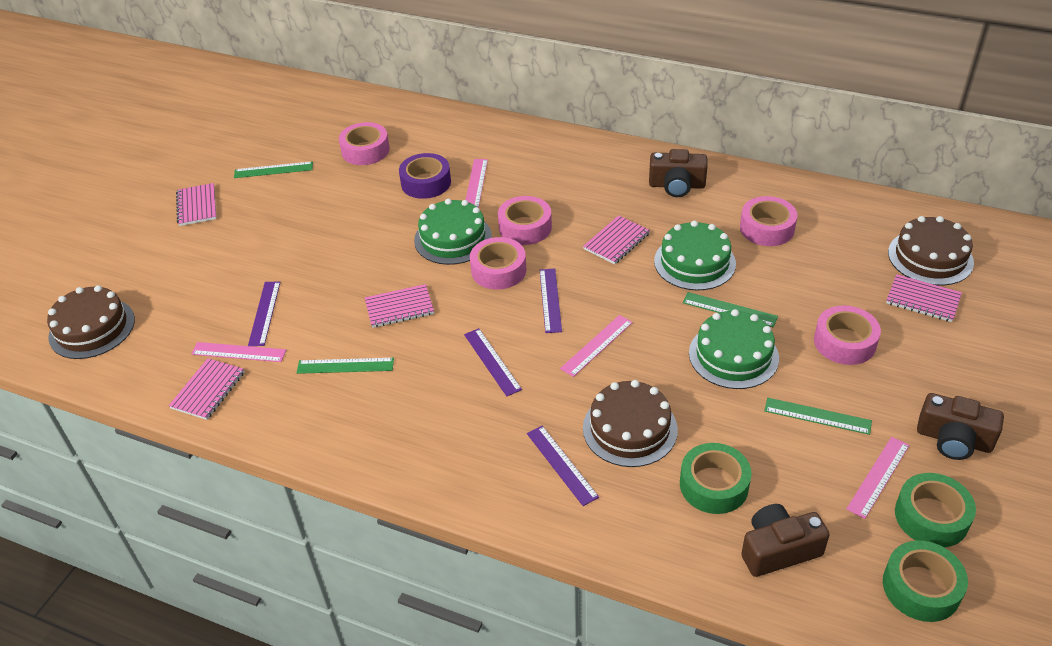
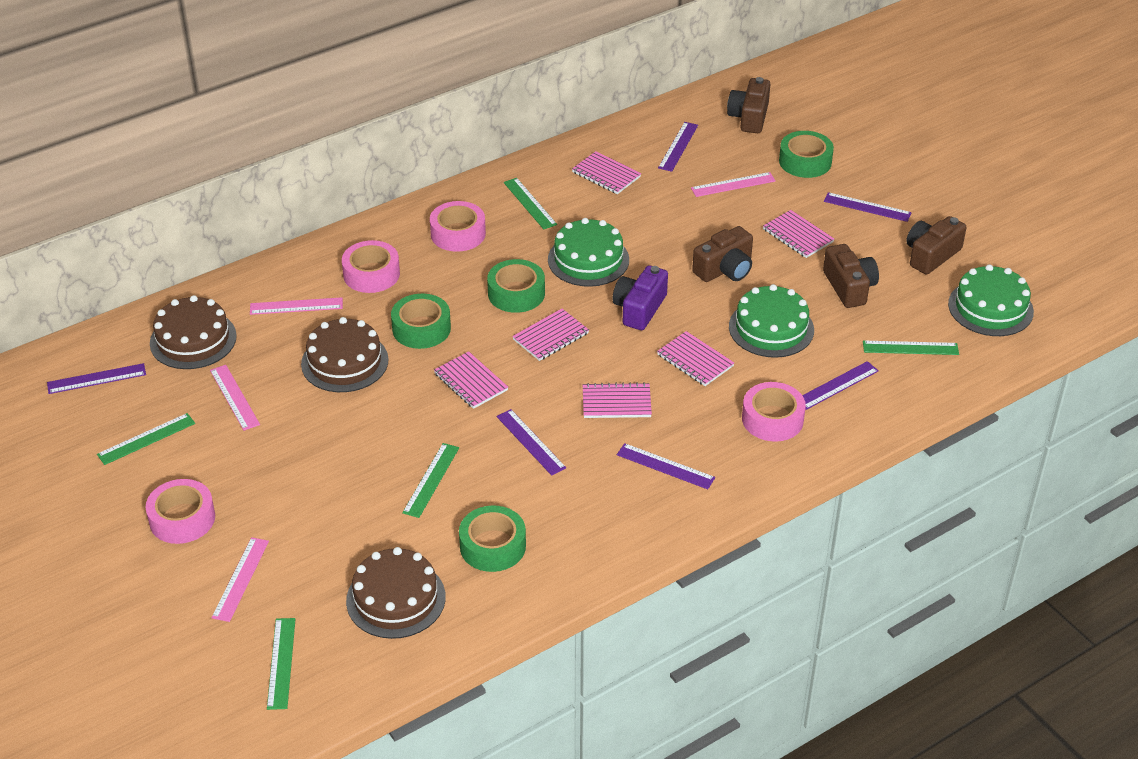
brown camera: 3 -> 4
green ruler: 4 -> 5
green tape: 3 -> 4
pink notebook: 5 -> 6
pink tape: 5 -> 4
purple camera: 0 -> 1
purple ruler: 4 -> 6
purple tape: 1 -> 0

